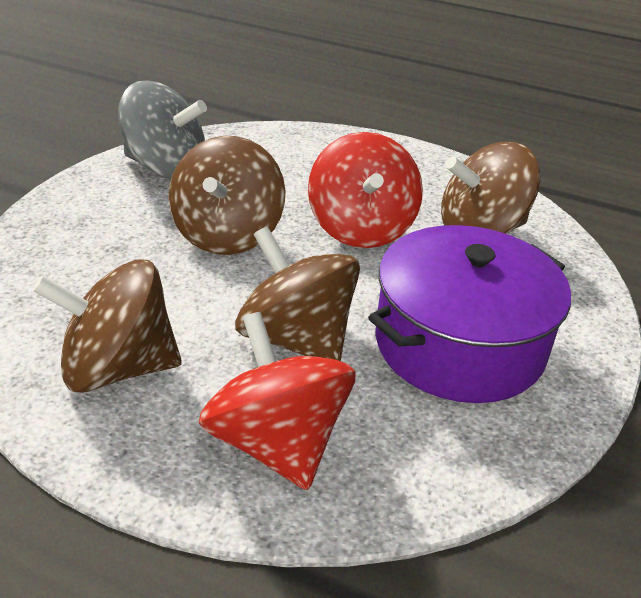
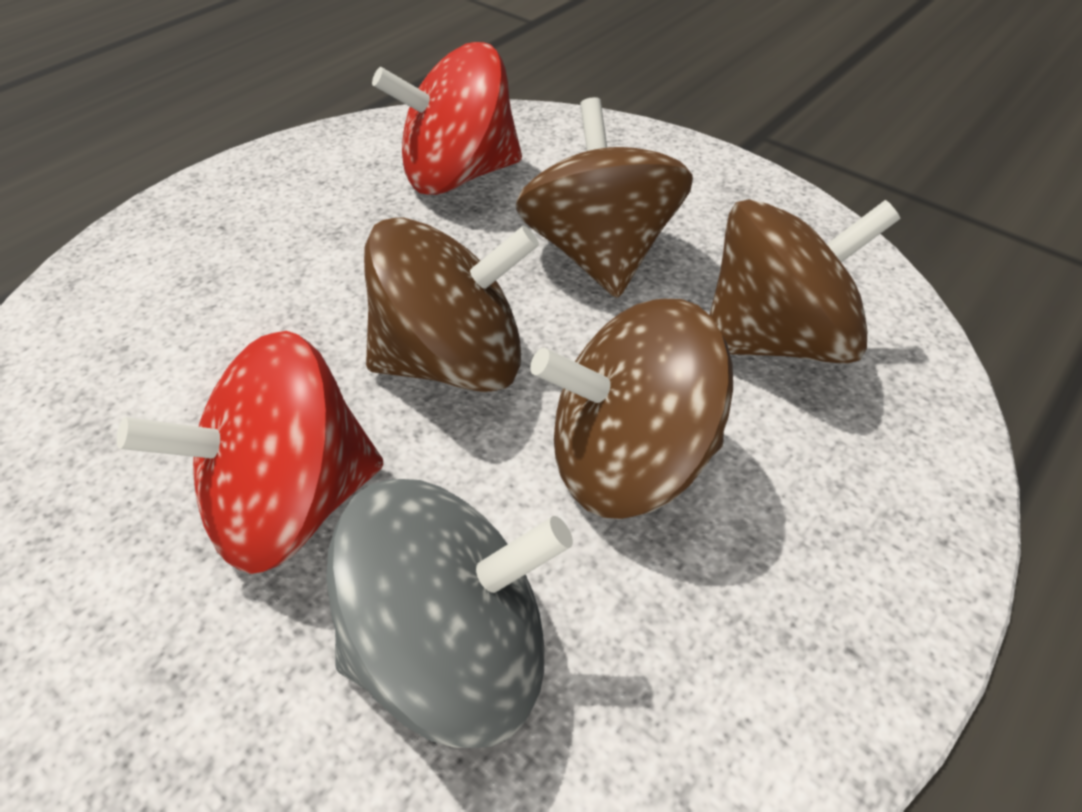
purple pot: 1 -> 0

